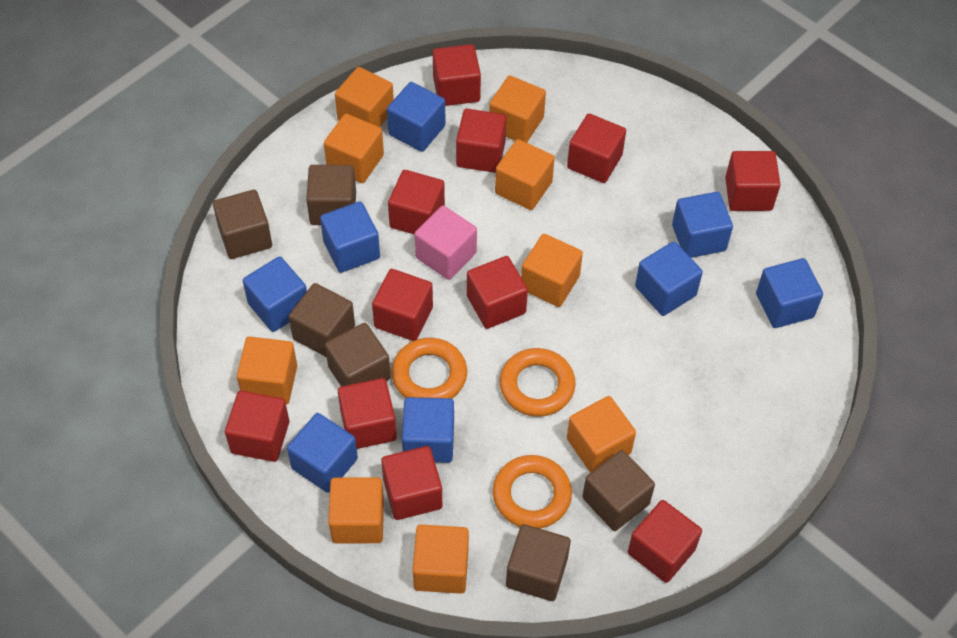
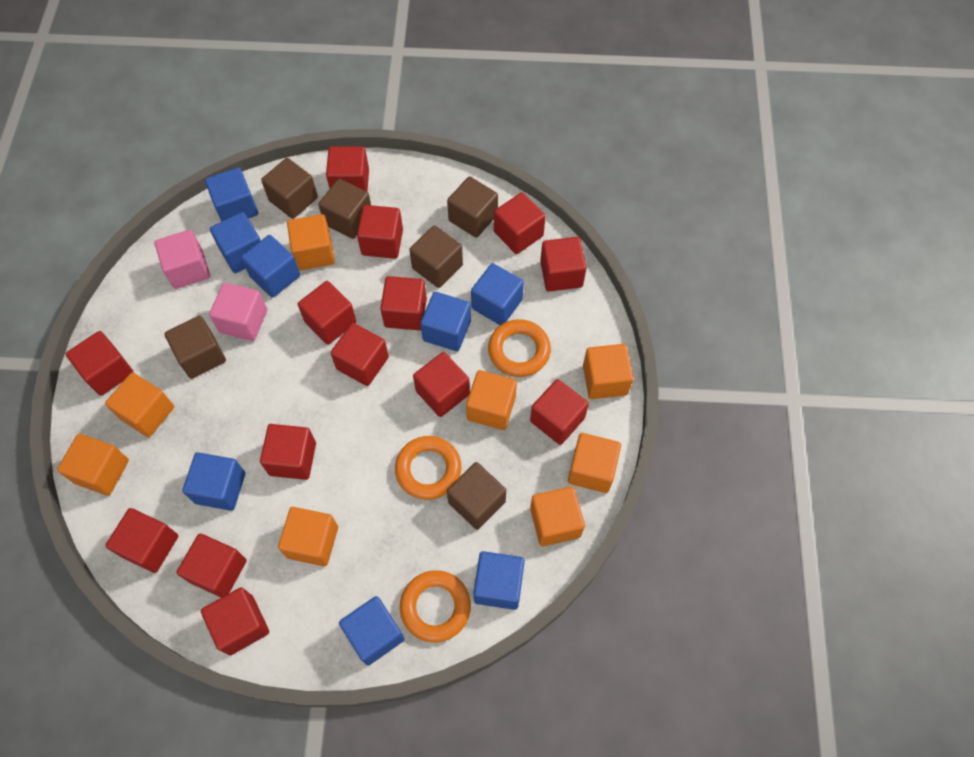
orange cube: 9 -> 8
pink cube: 1 -> 2
red cube: 11 -> 14

